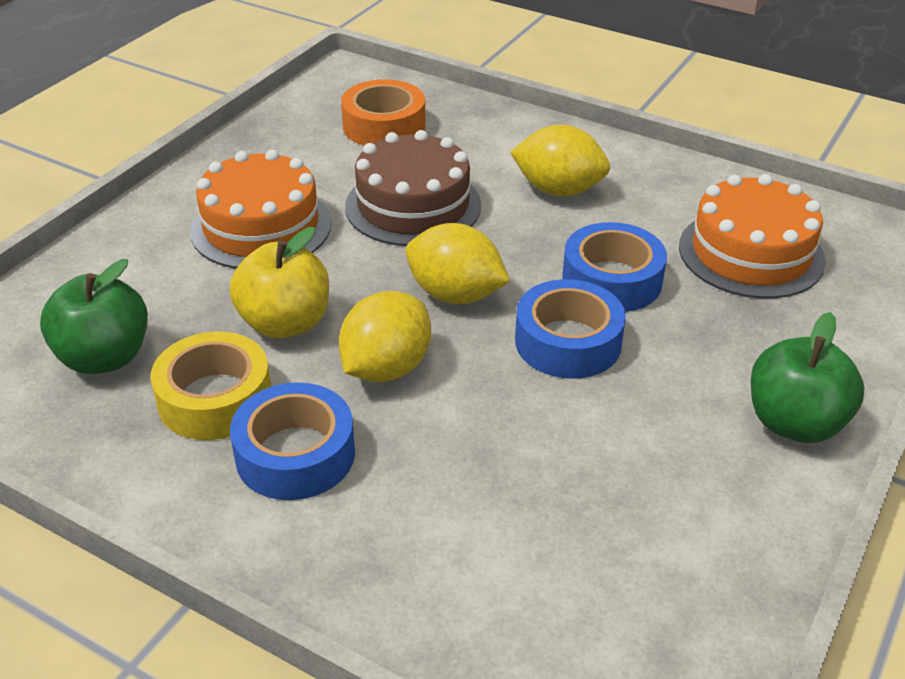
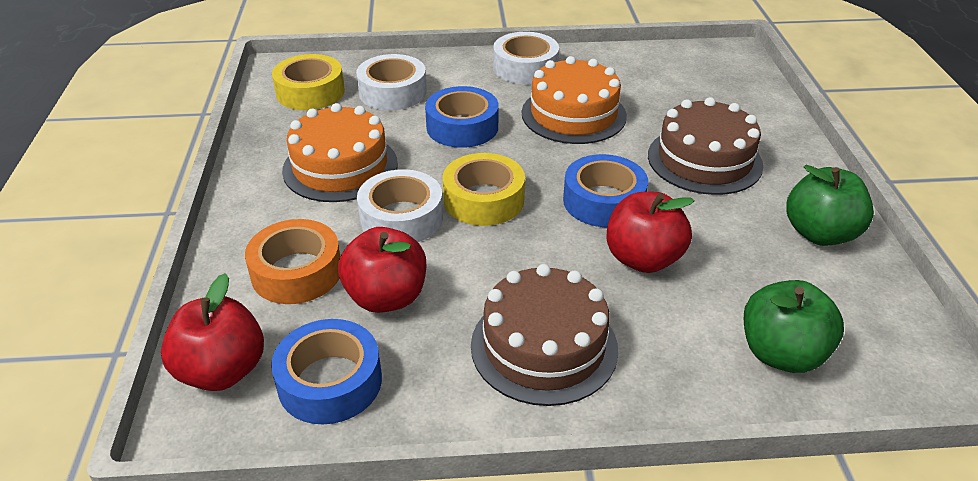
brown cake: 1 -> 2
red apple: 0 -> 3
white tape: 0 -> 3
yellow apple: 1 -> 0
yellow lemon: 3 -> 0
yellow tape: 1 -> 2

